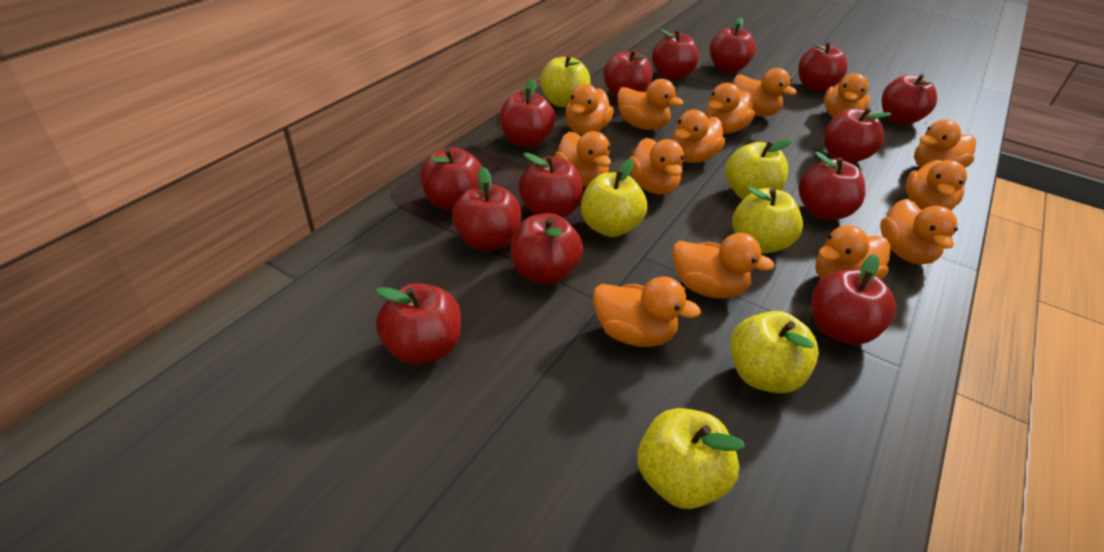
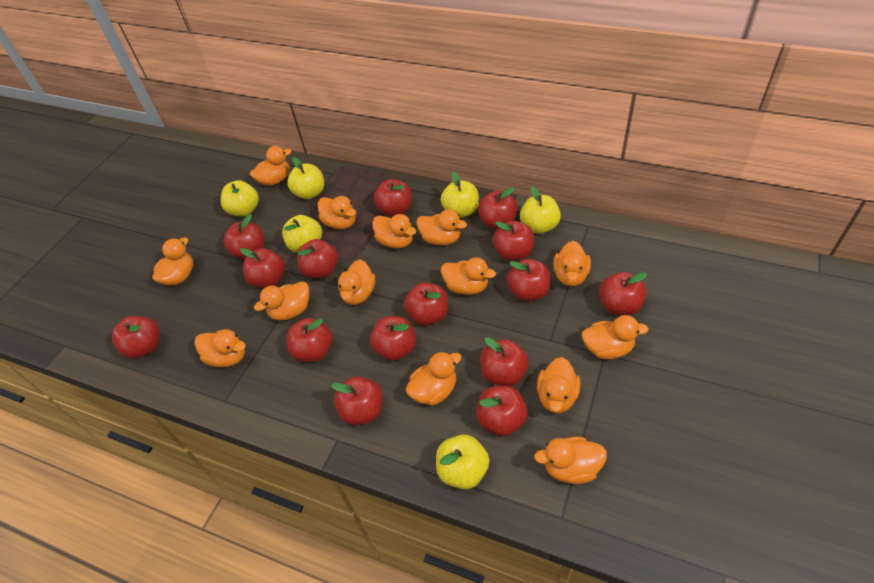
red apple: 14 -> 15

